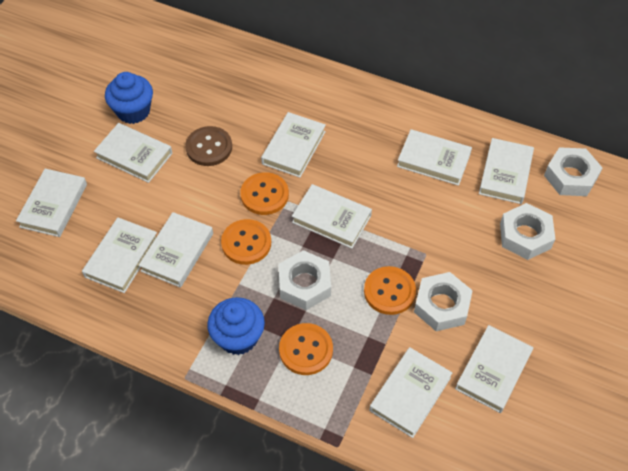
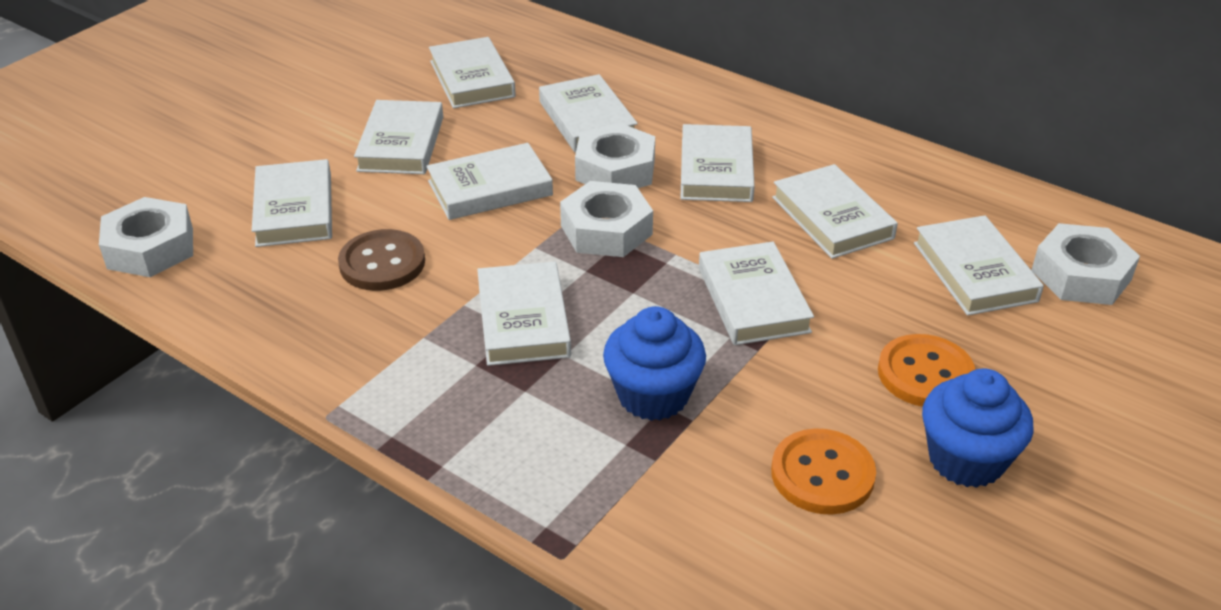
orange button: 4 -> 2

